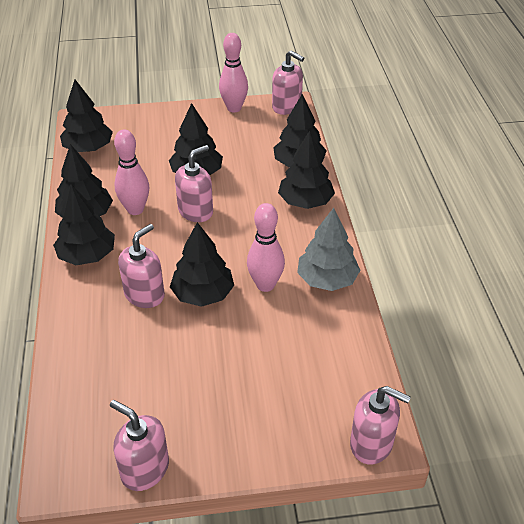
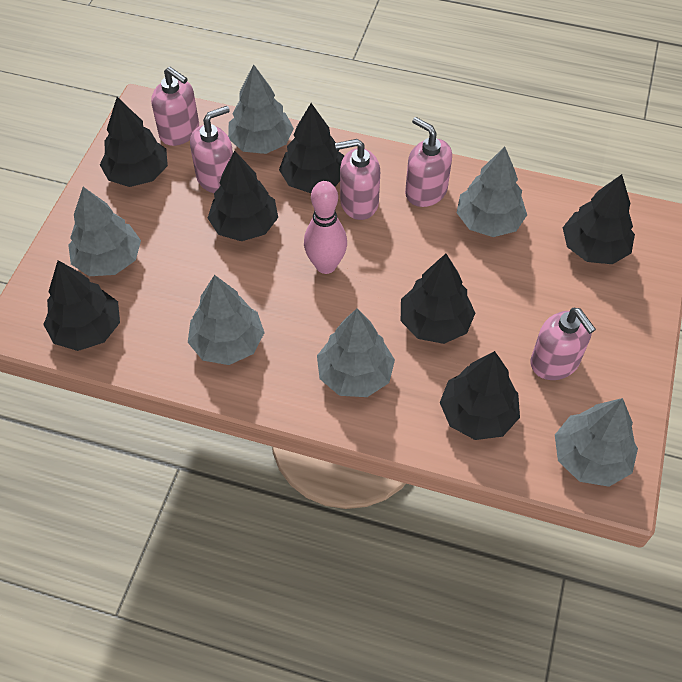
grey tree: 1 -> 6
pink bowling pin: 3 -> 1

